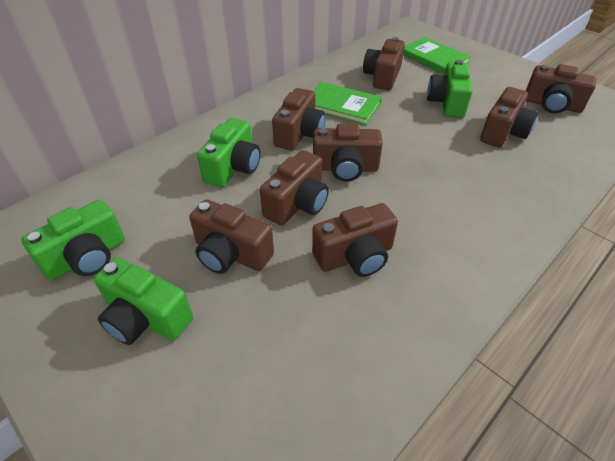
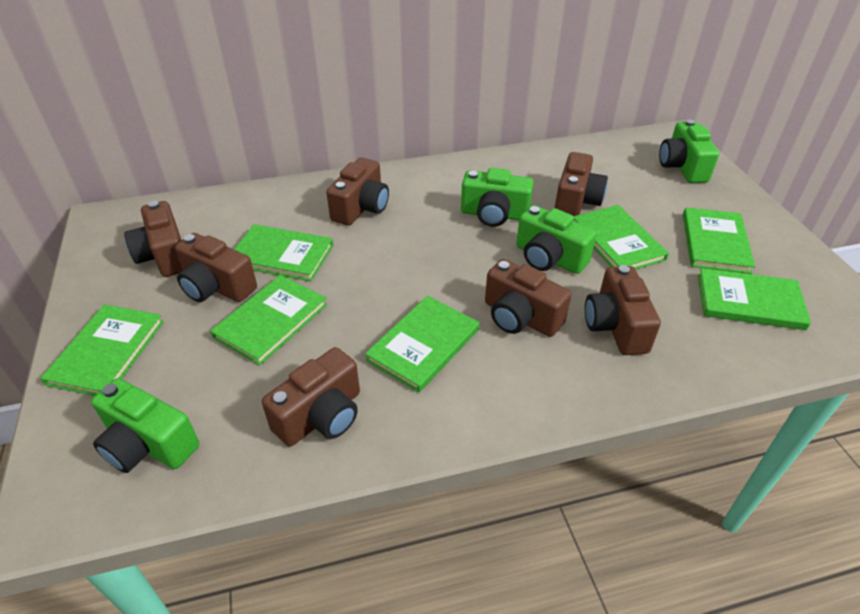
brown camera: 8 -> 7
green book: 2 -> 7

